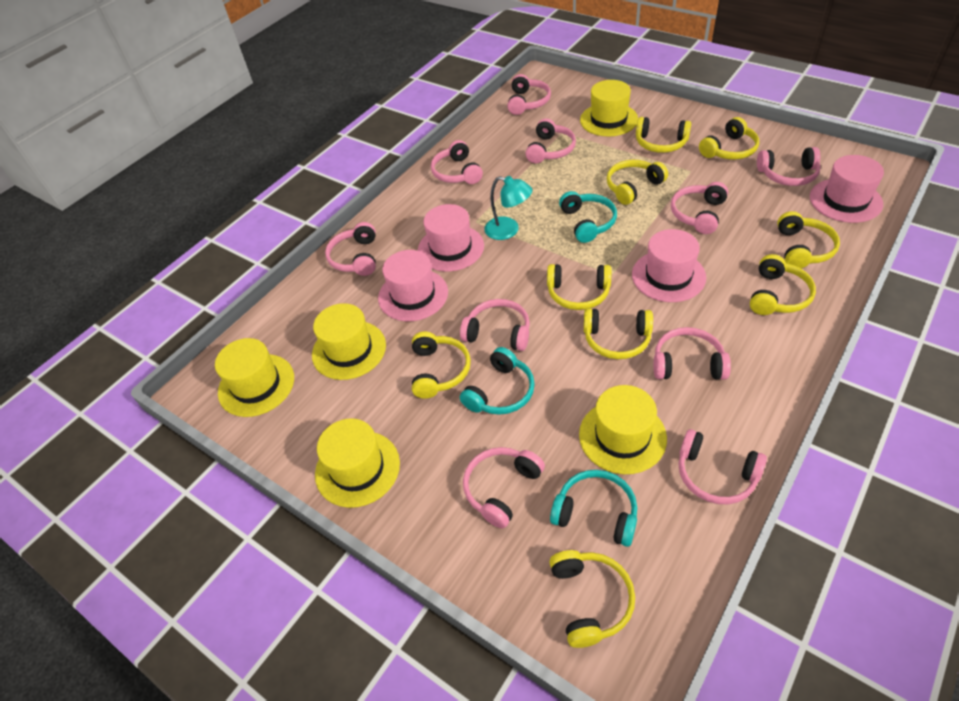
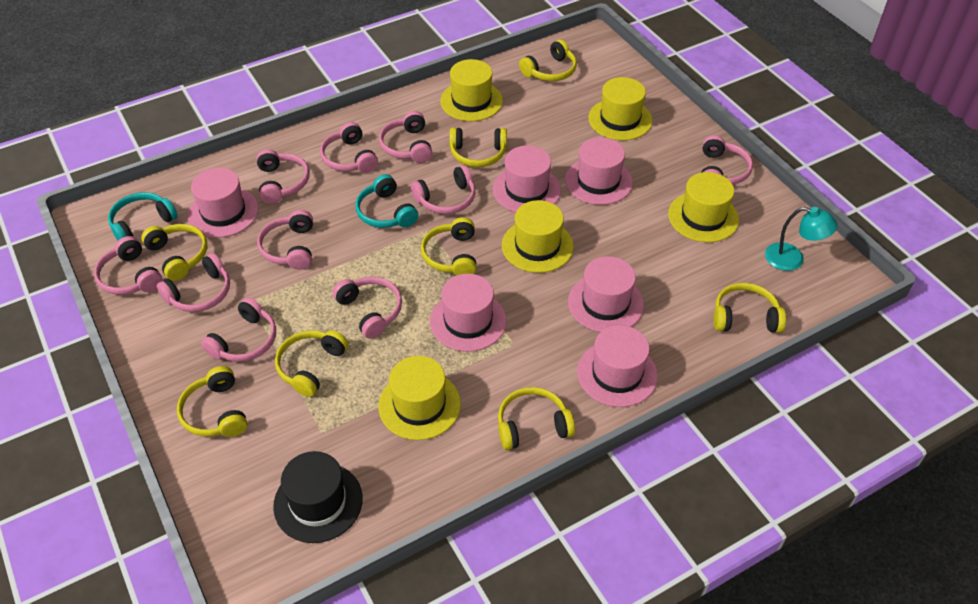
black hat: 0 -> 1
pink hat: 4 -> 6
turquoise headphones: 3 -> 2
yellow headphones: 9 -> 8

